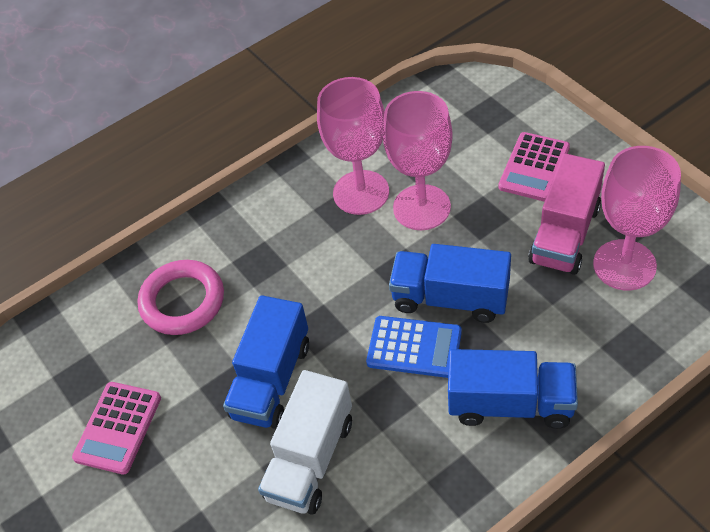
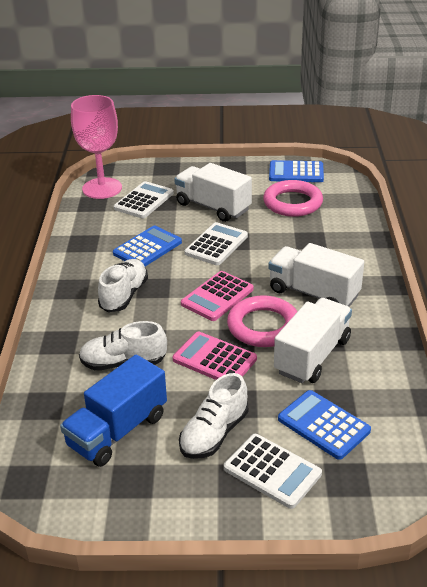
blue calculator: 1 -> 3
blue truck: 3 -> 1
pink goblet: 3 -> 1
pink ring: 1 -> 2
pink truck: 1 -> 0
white calculator: 0 -> 3
white shoe: 0 -> 3
white truck: 1 -> 3

